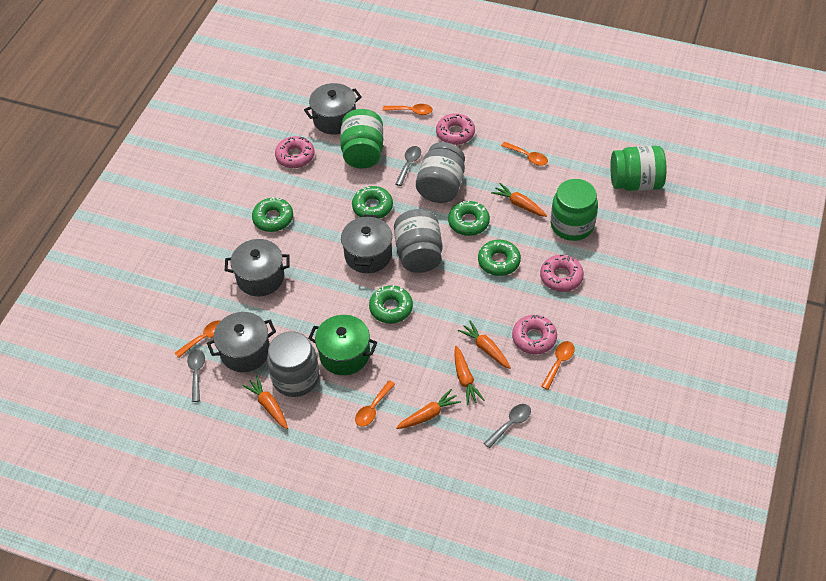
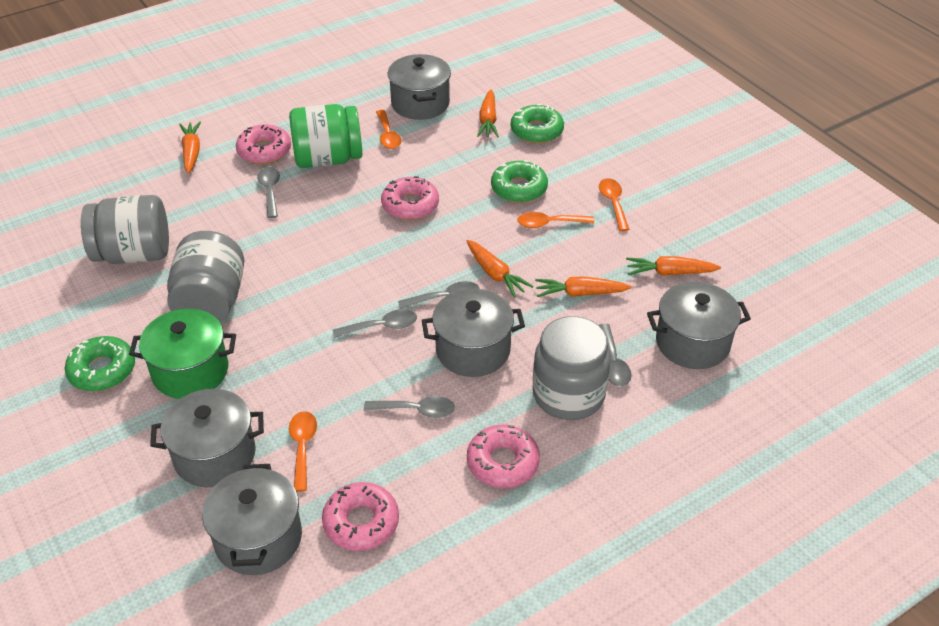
green donut: 5 -> 3
green jar: 3 -> 1
grey pot: 4 -> 5
grey spoon: 3 -> 5
orange spoon: 5 -> 4

